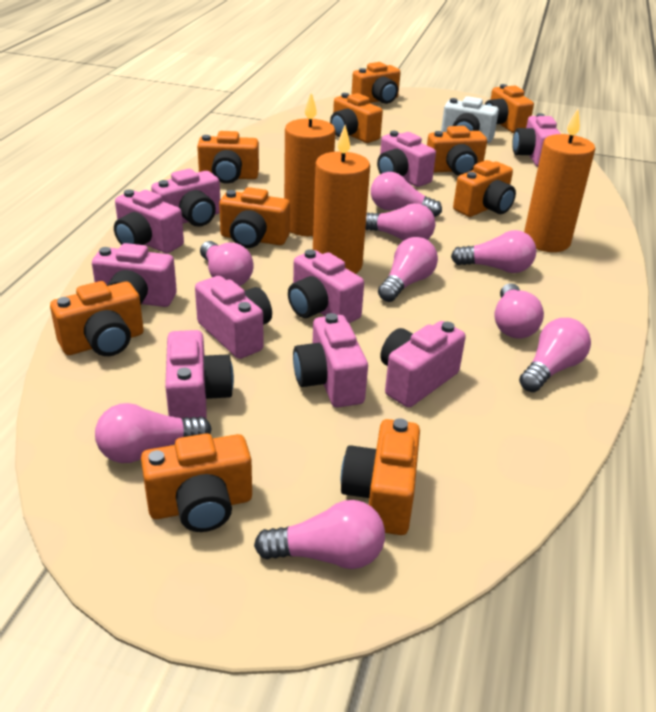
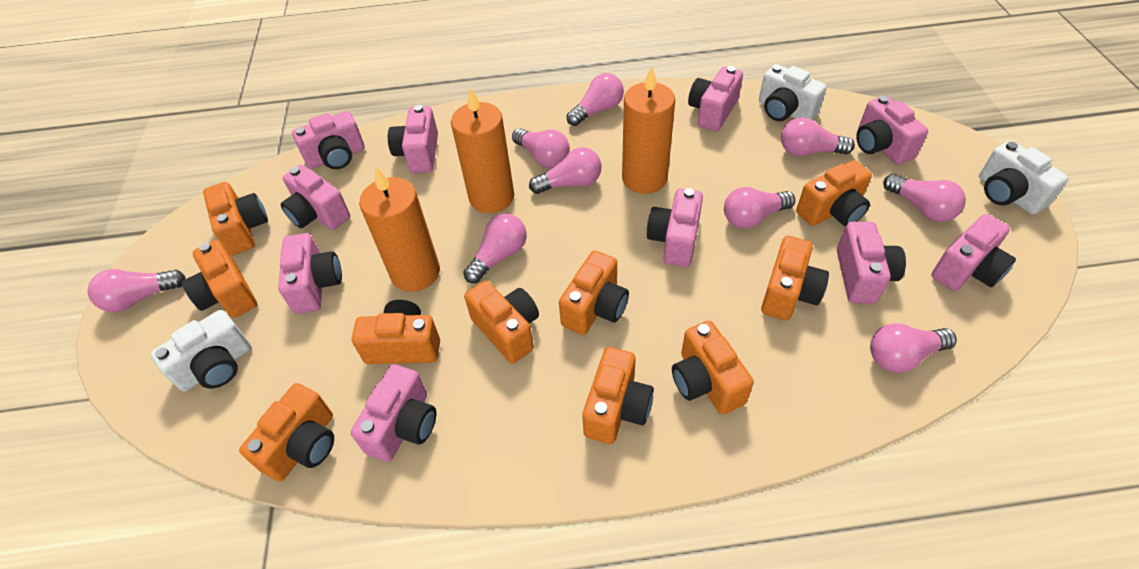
white camera: 1 -> 3

